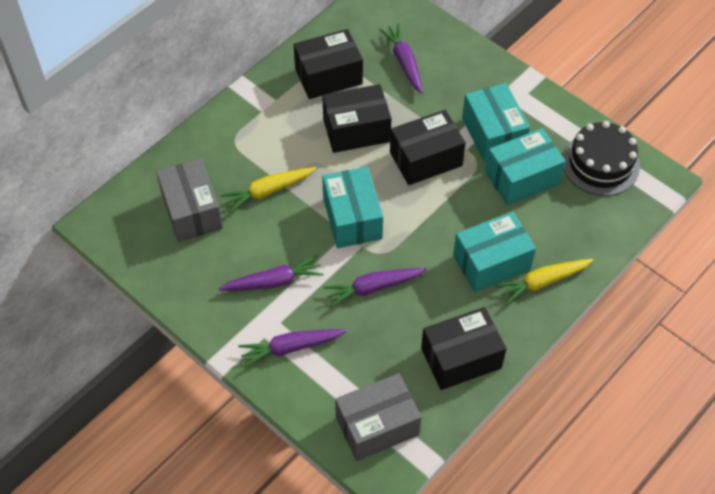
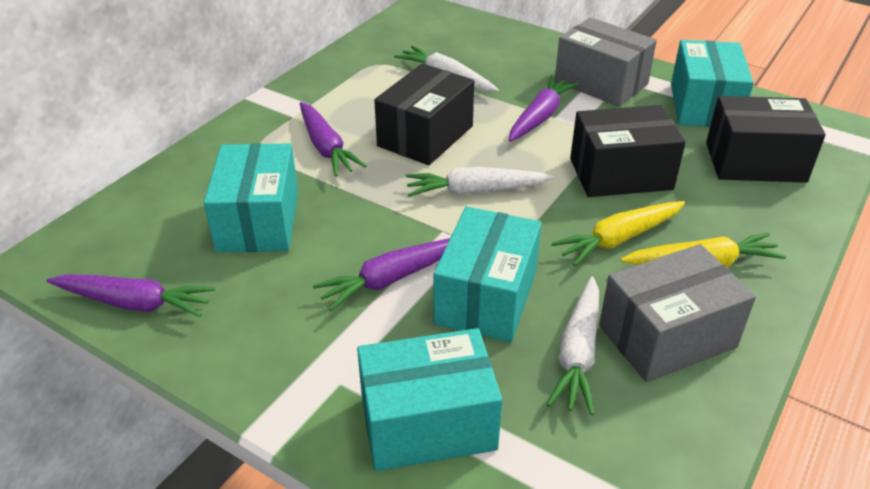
black box: 4 -> 3
black cake: 1 -> 0
white carrot: 0 -> 3

